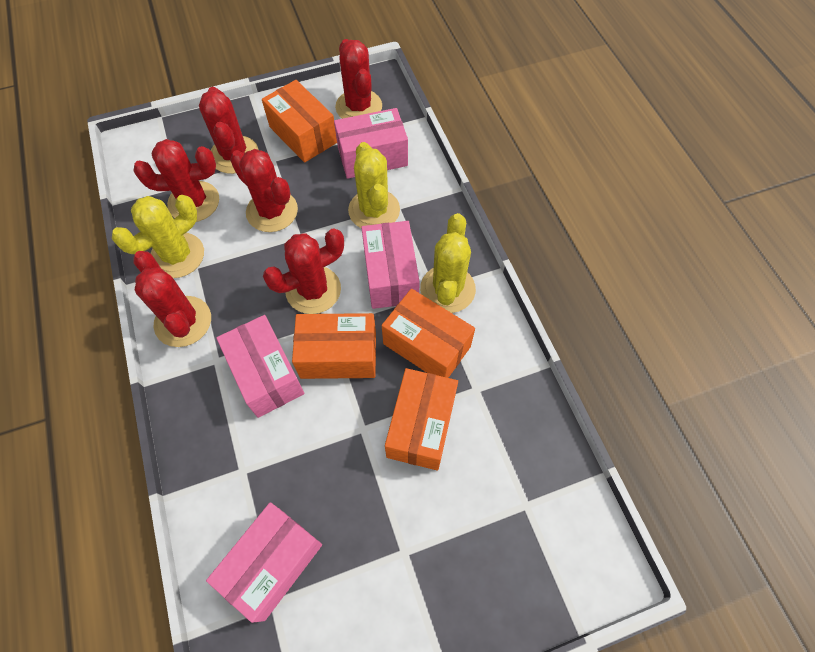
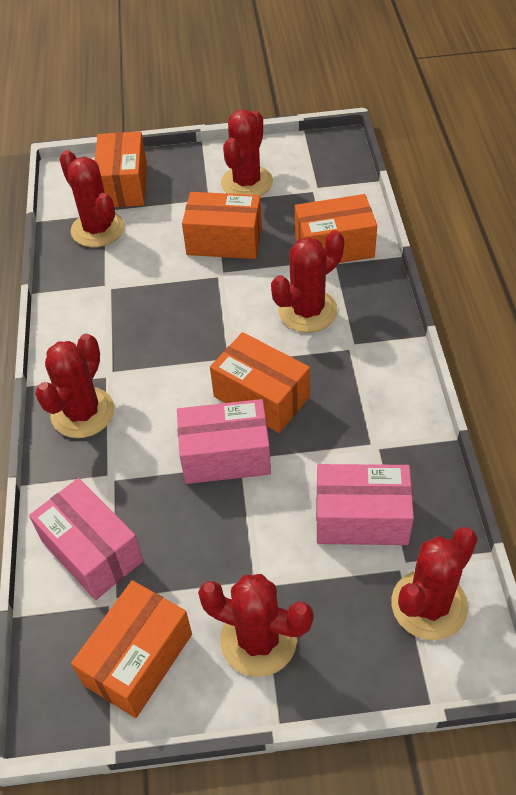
orange box: 4 -> 5
pink box: 4 -> 3
yellow cactus: 3 -> 0

